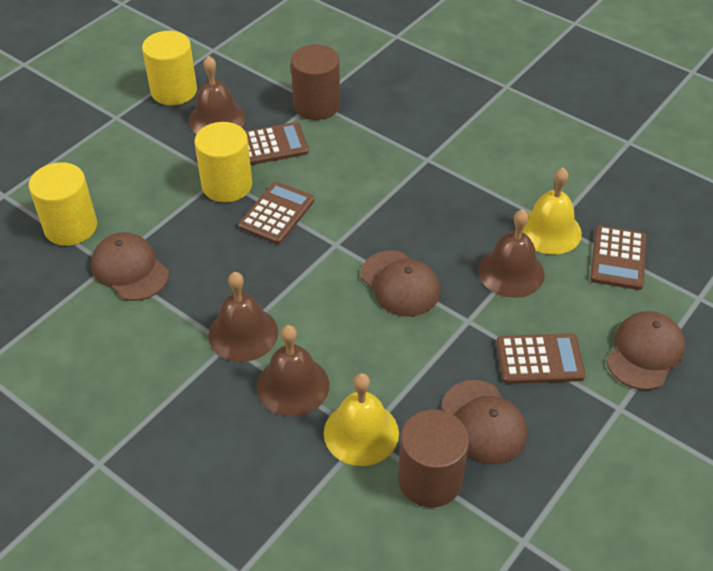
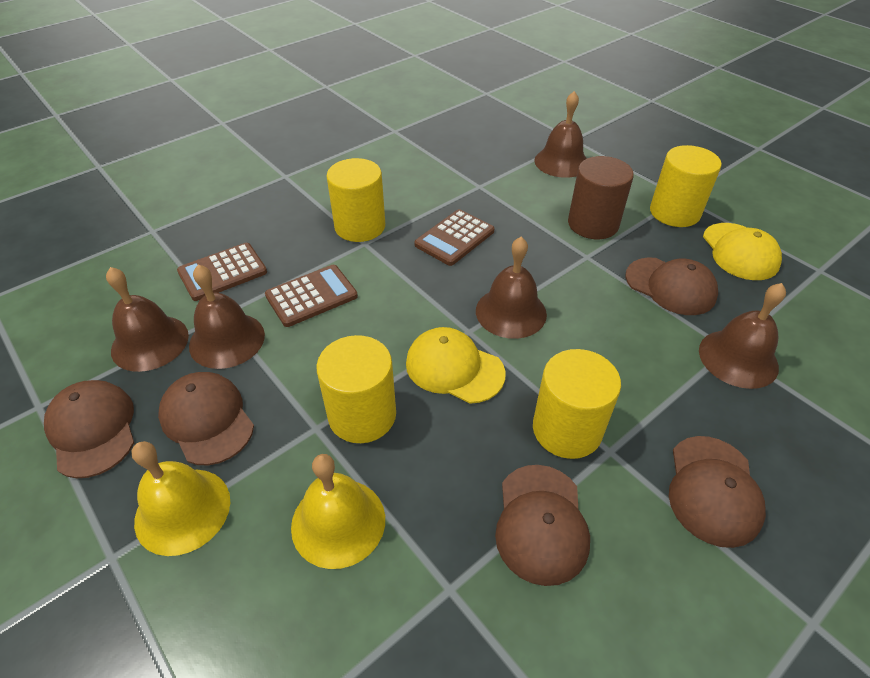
brown bell: 4 -> 5
brown calculator: 4 -> 3
brown cap: 4 -> 5
brown cylinder: 2 -> 1
yellow cap: 0 -> 2
yellow cylinder: 3 -> 4

